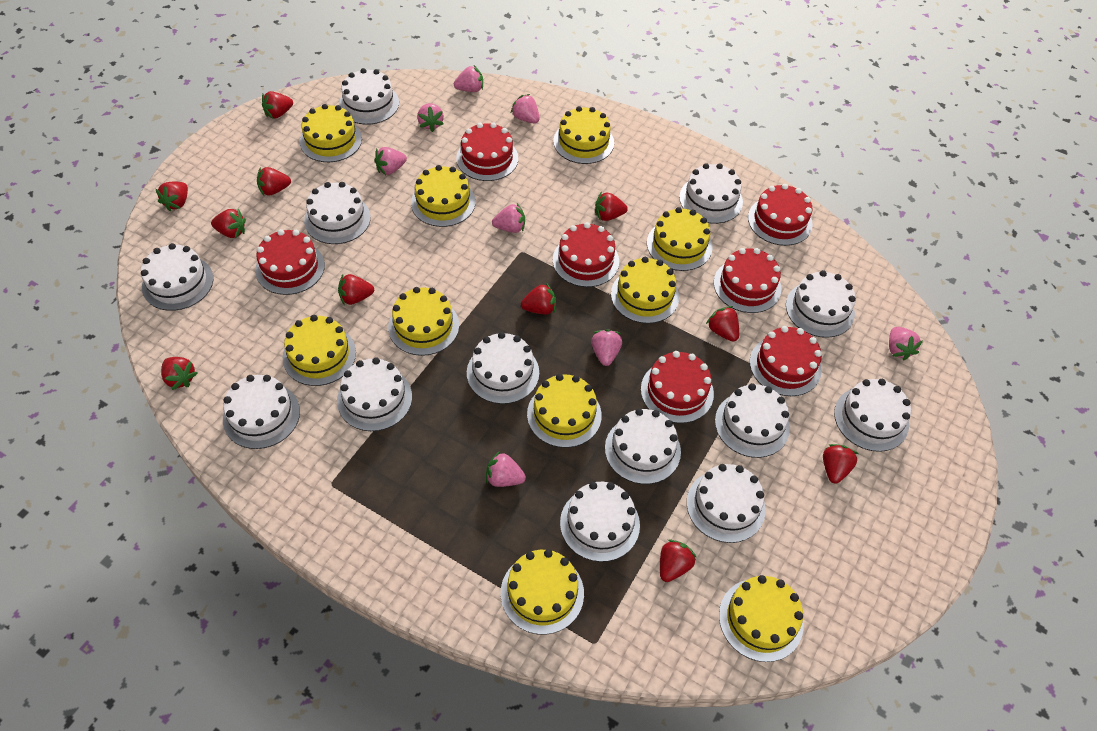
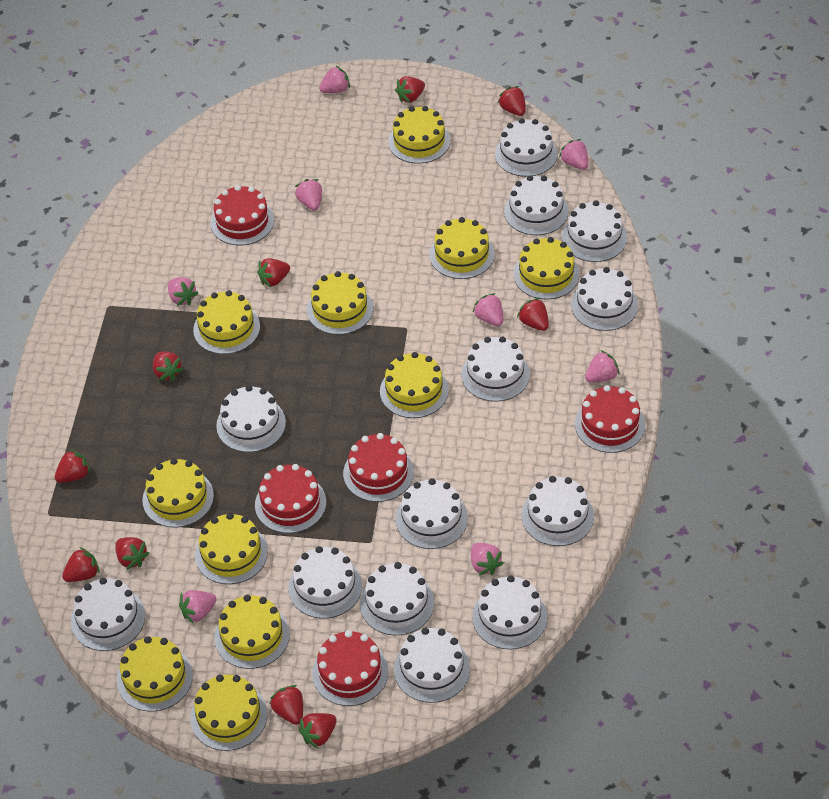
red cake: 7 -> 5
red strawberry: 11 -> 10
yellow cake: 10 -> 11

